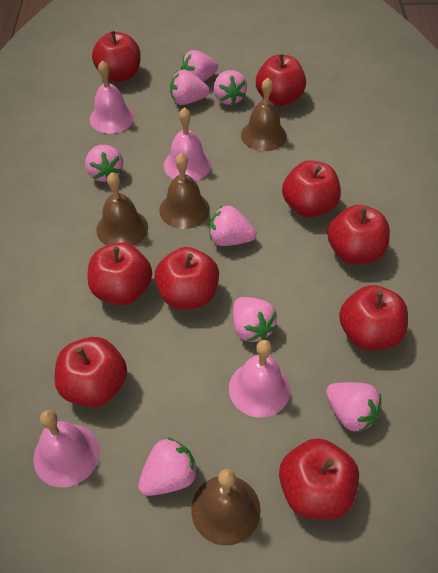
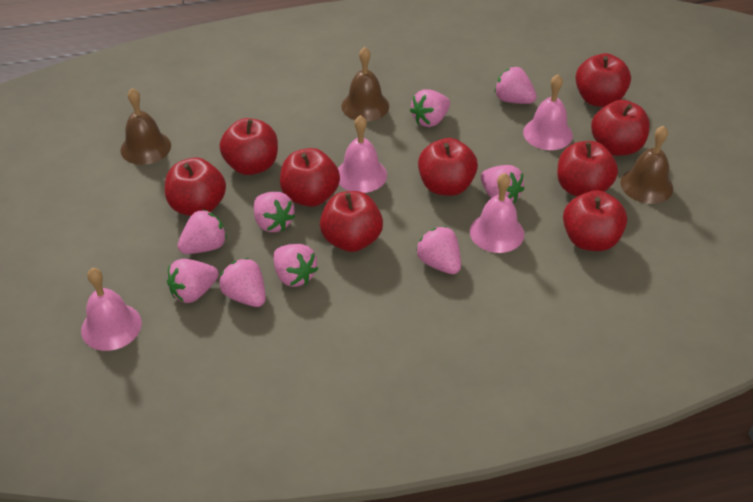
brown bell: 4 -> 3
pink strawberry: 8 -> 9

